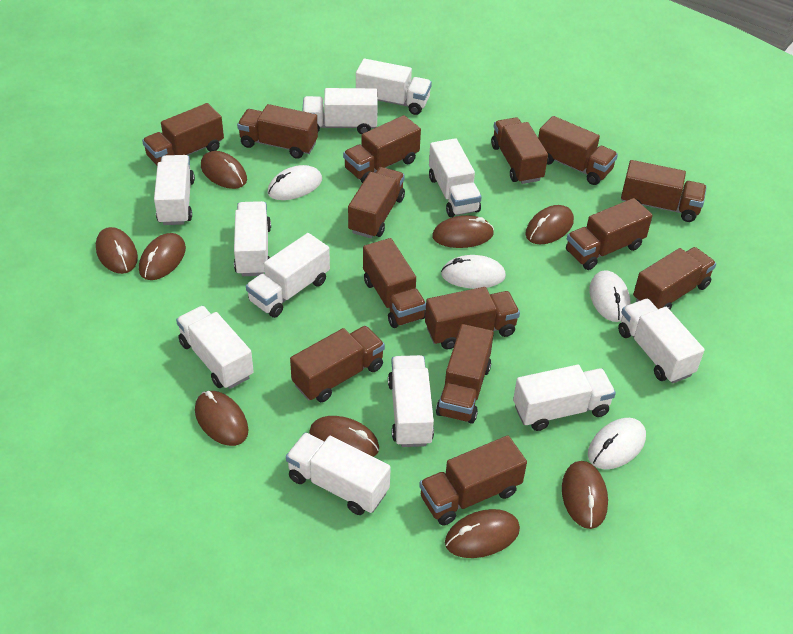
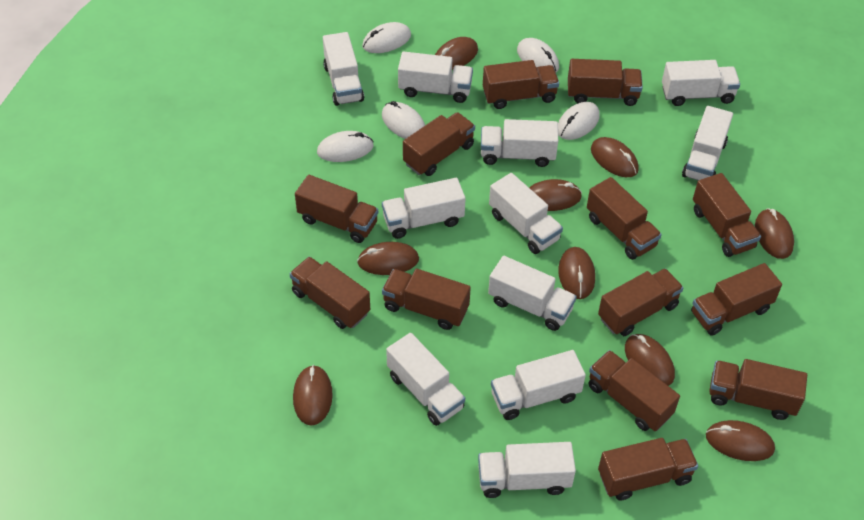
brown truck: 14 -> 13
white mouse: 4 -> 5

